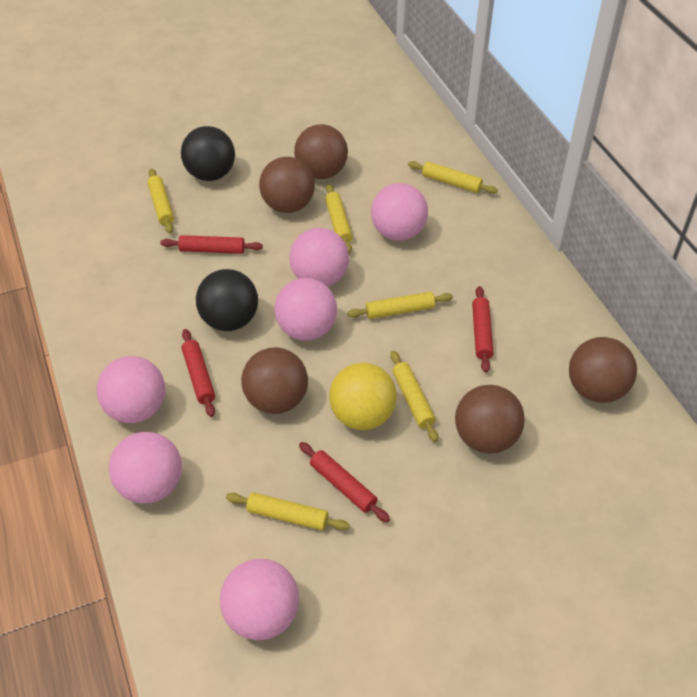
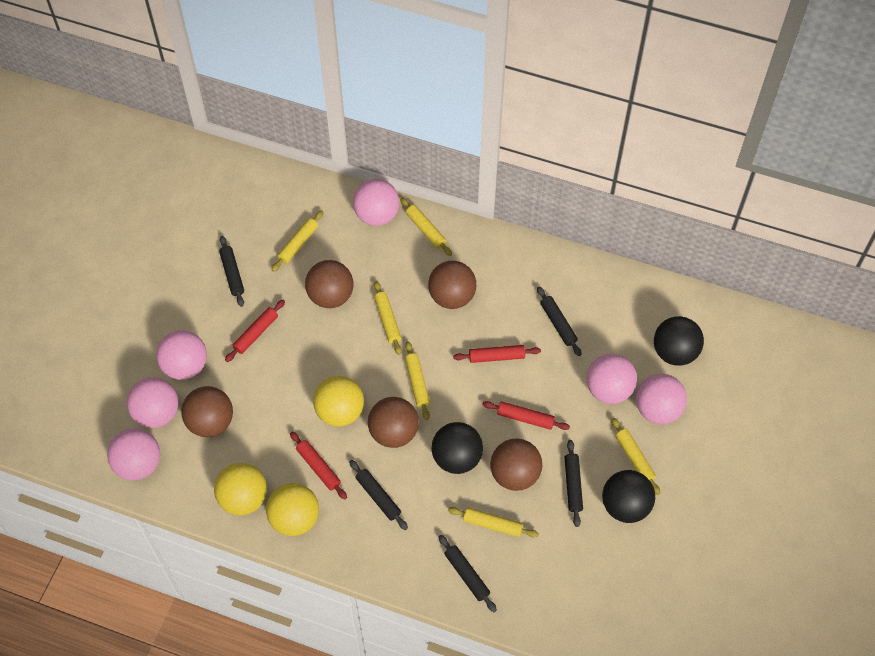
black ball: 2 -> 3
black rolling pin: 0 -> 5
yellow ball: 1 -> 3

